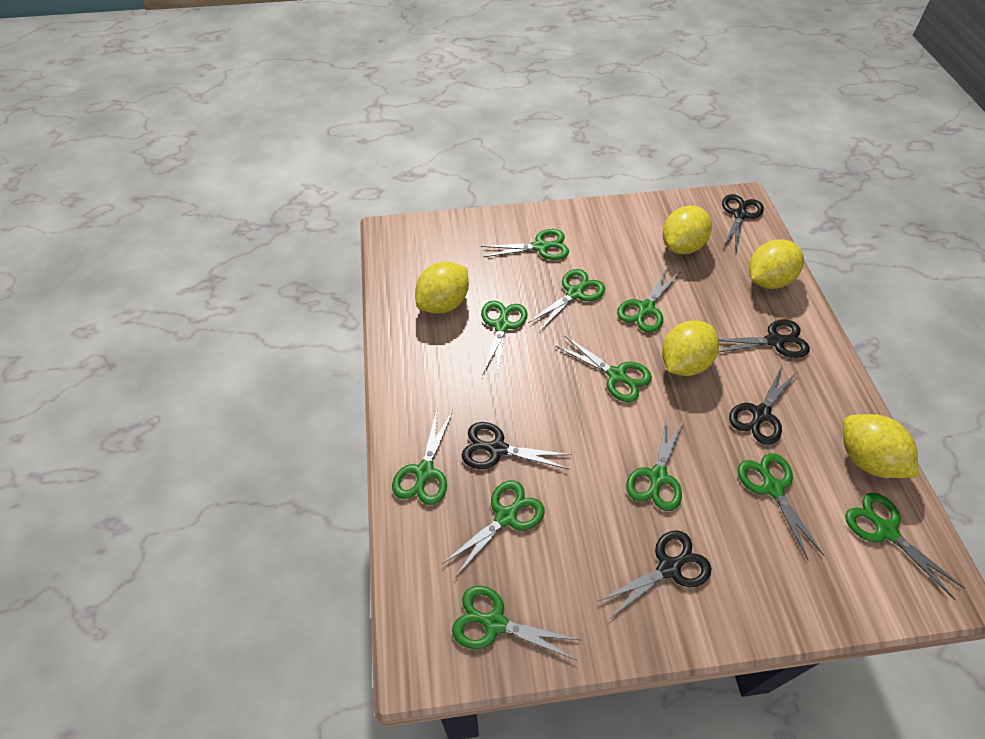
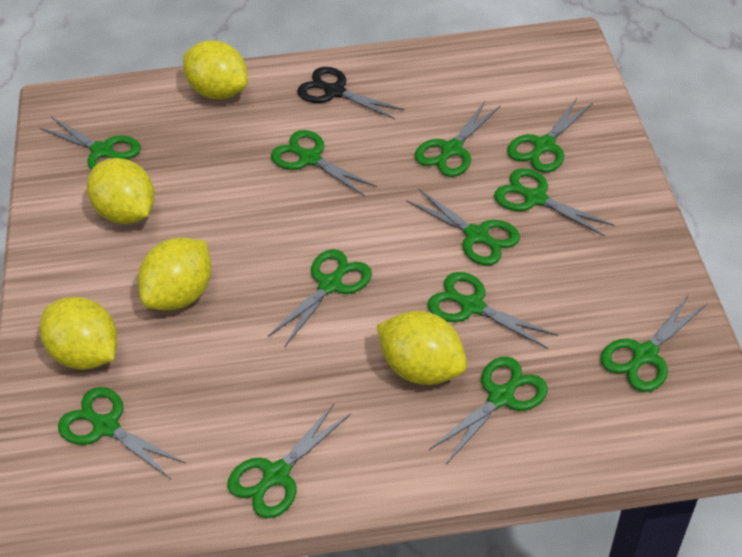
black scissors: 5 -> 1
green scissors: 11 -> 12

